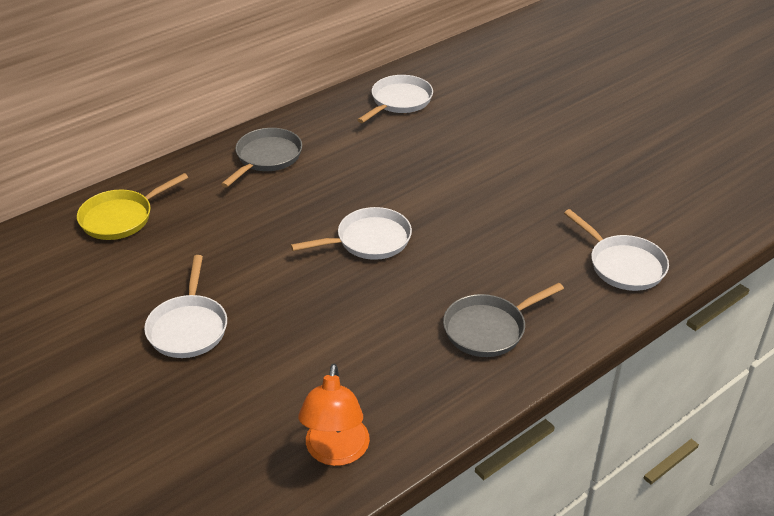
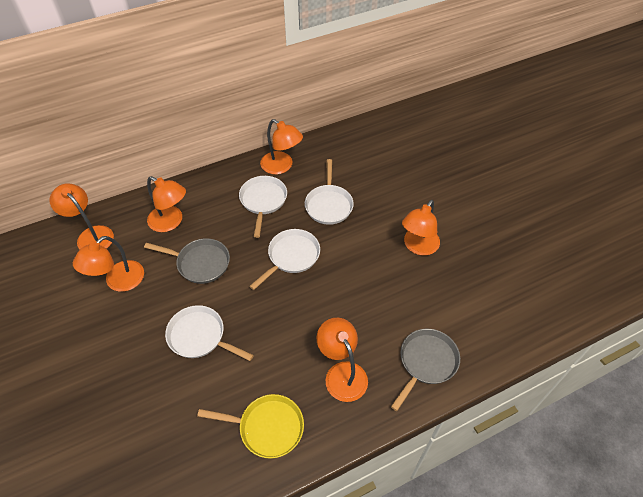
orange lamp: 1 -> 6

